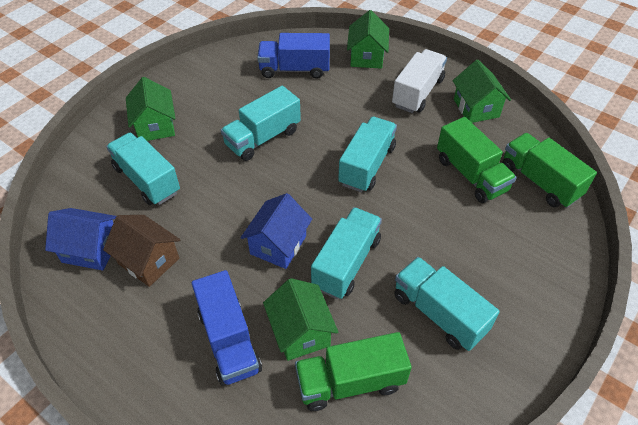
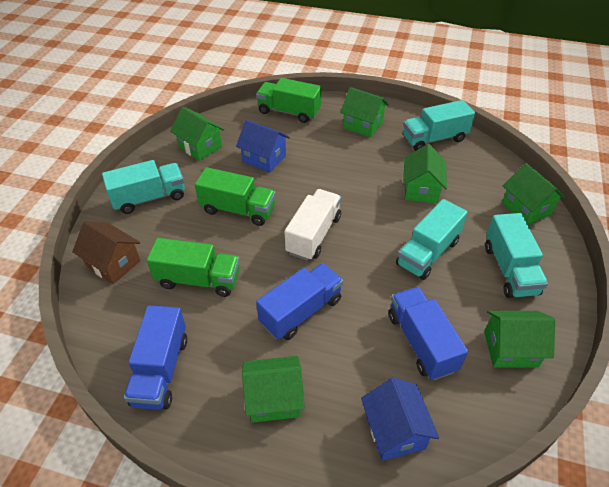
blue truck: 2 -> 3
green house: 4 -> 6
turquoise truck: 5 -> 4

